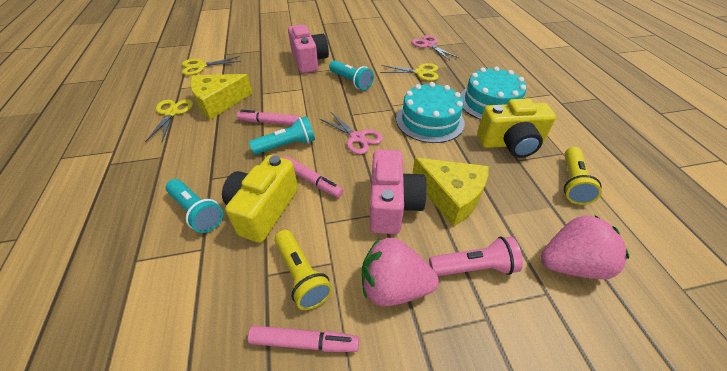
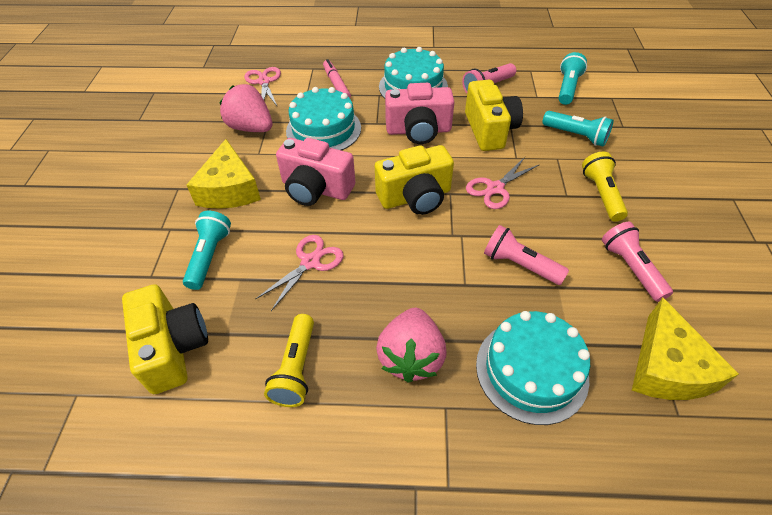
pink flashlight: 1 -> 3
pink marker: 3 -> 1
pink scissors: 2 -> 3
turquoise cake: 2 -> 3
yellow camera: 2 -> 3
yellow scissors: 3 -> 0

